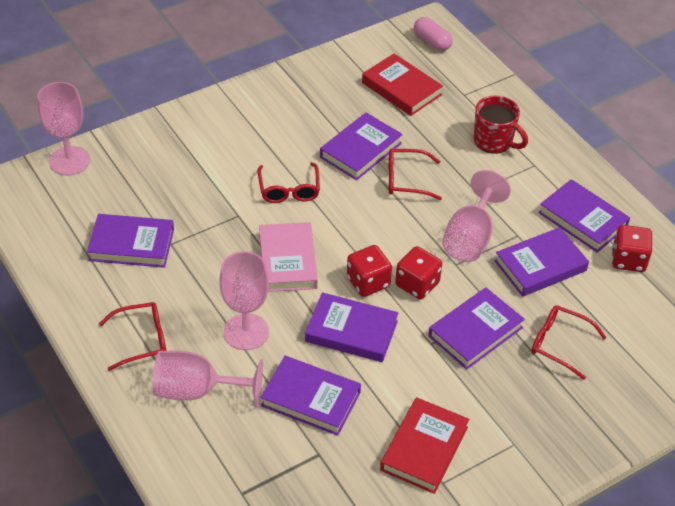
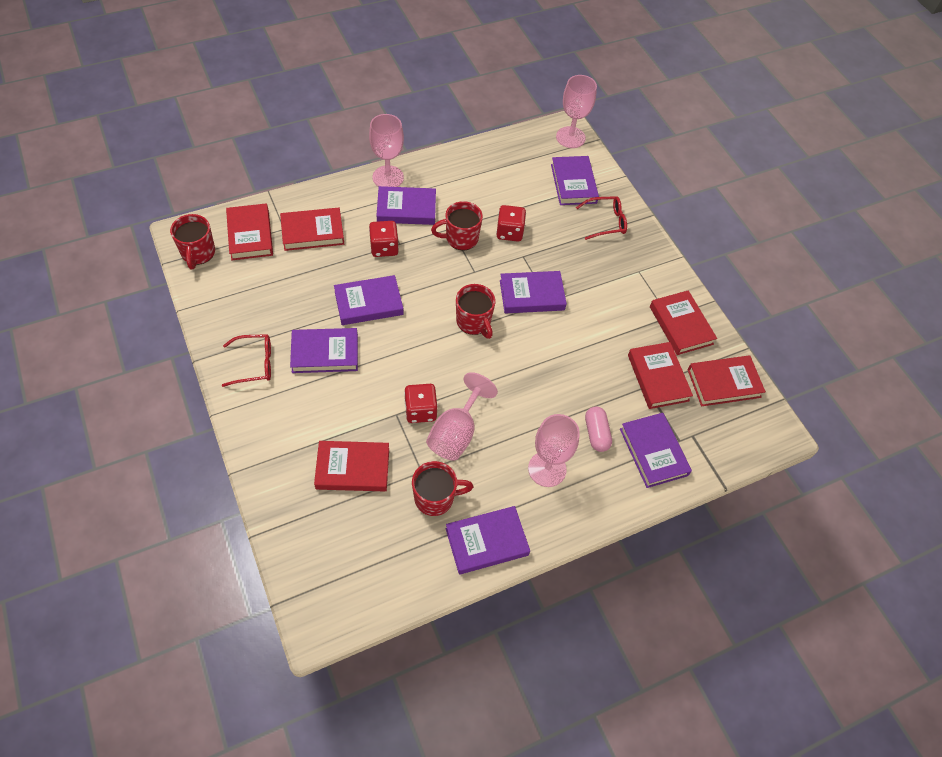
pink book: 1 -> 0
red book: 2 -> 6
red glasses: 4 -> 2
red mug: 1 -> 4

